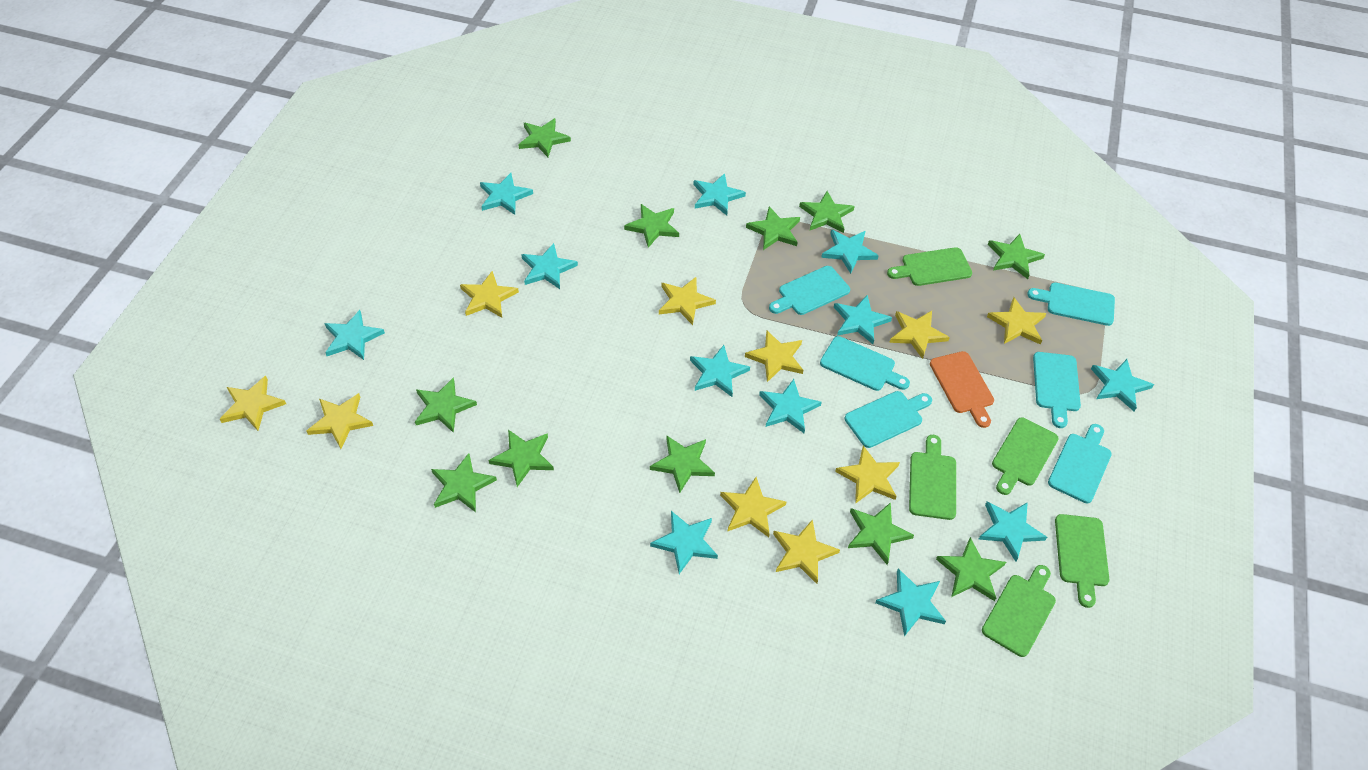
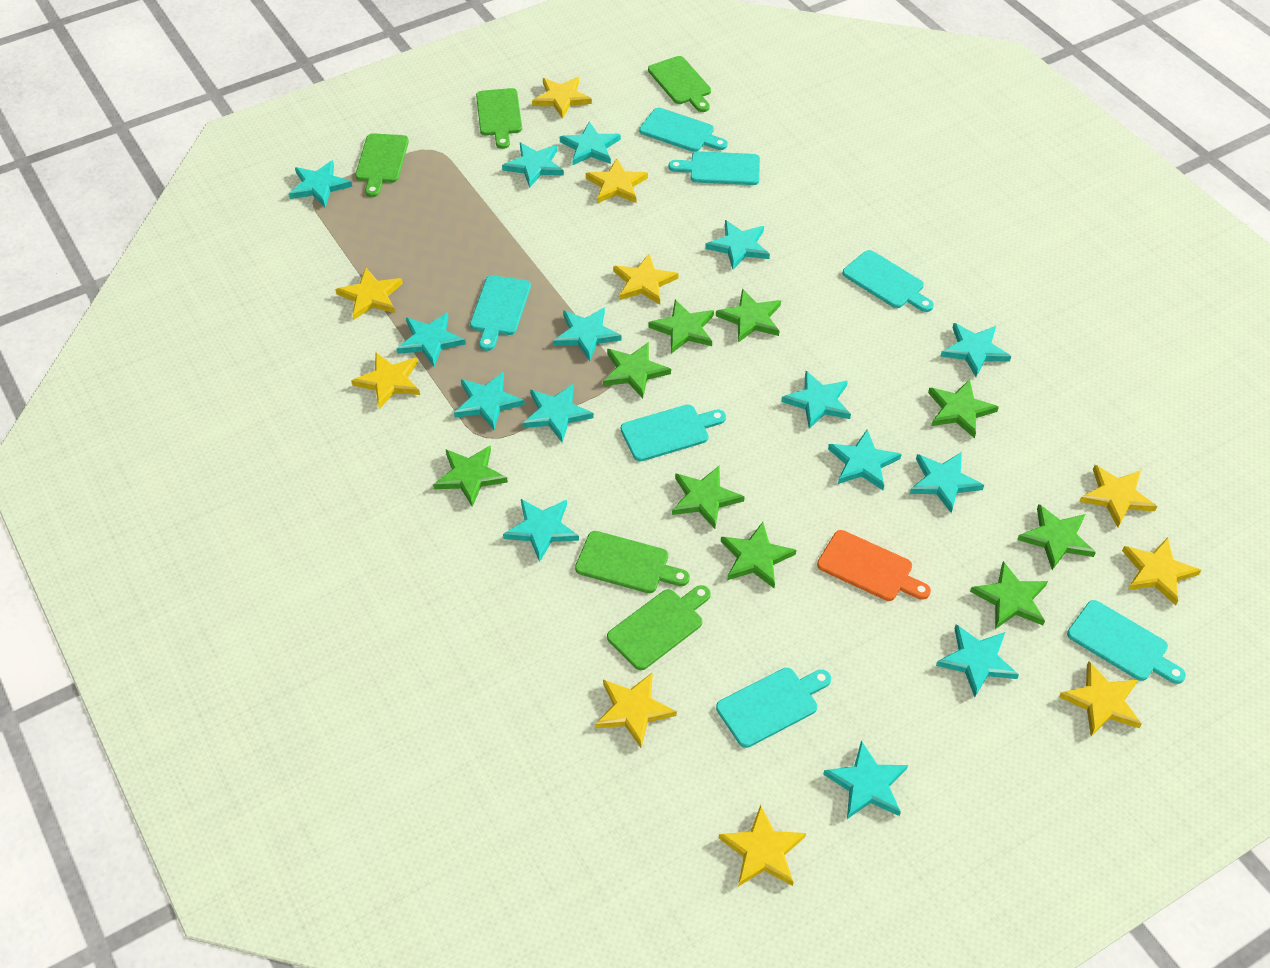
green star: 11 -> 9
turquoise cutting board: 6 -> 7
turquoise star: 12 -> 15

